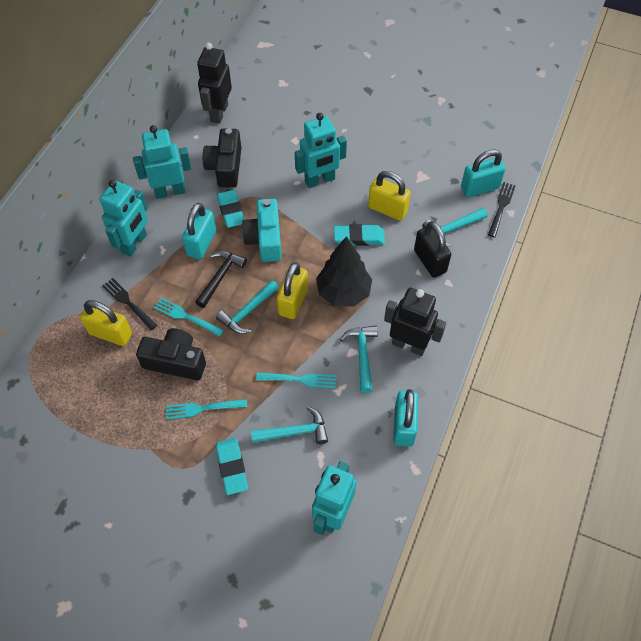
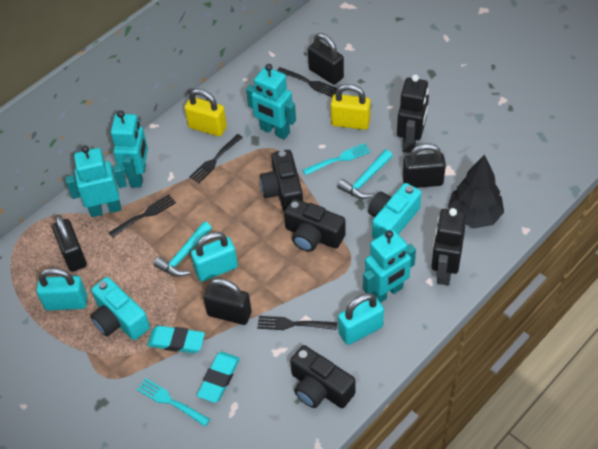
black camera: 2 -> 3
black fork: 2 -> 4
black hammer: 1 -> 0
black padlock: 1 -> 4
turquoise camera: 1 -> 2
turquoise eraser: 3 -> 2
turquoise fork: 3 -> 2
turquoise hammer: 4 -> 2
yellow padlock: 3 -> 2

